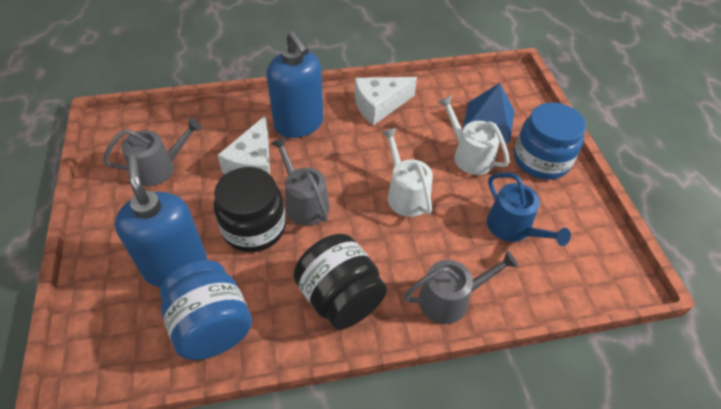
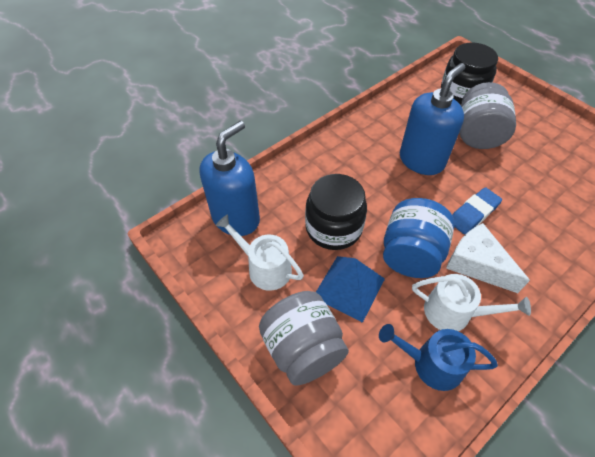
blue eraser: 0 -> 1
blue jar: 2 -> 1
grey jar: 0 -> 2
grey watering can: 3 -> 0
white cheese: 2 -> 1

